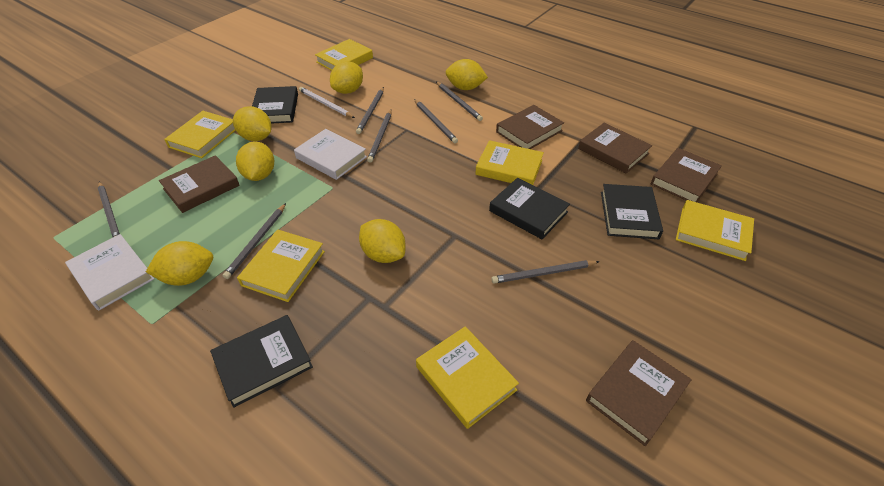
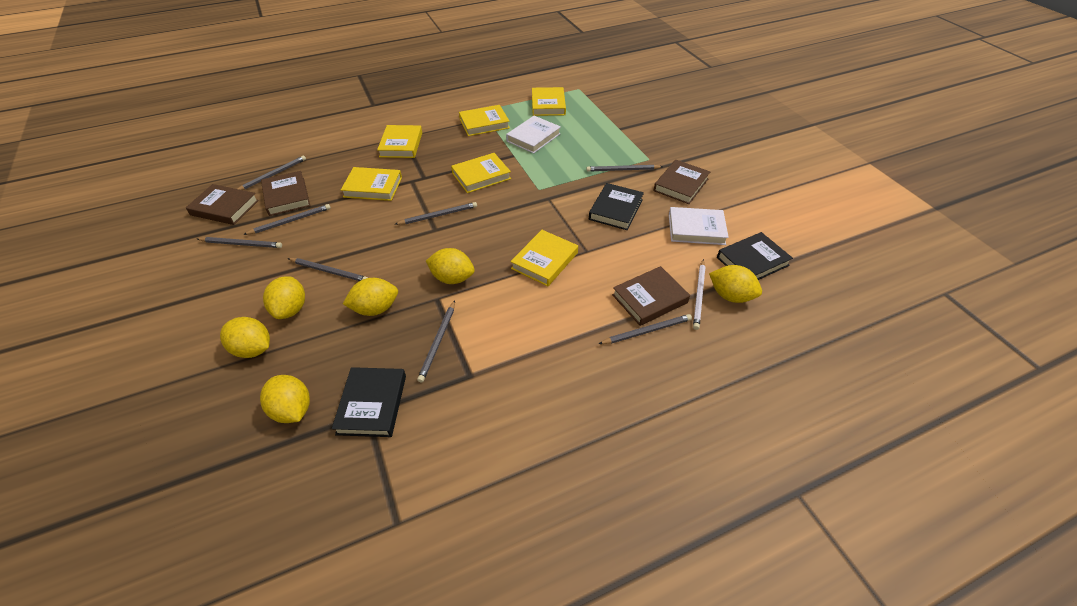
black book: 4 -> 3
brown book: 5 -> 4
grey pencil: 7 -> 8

